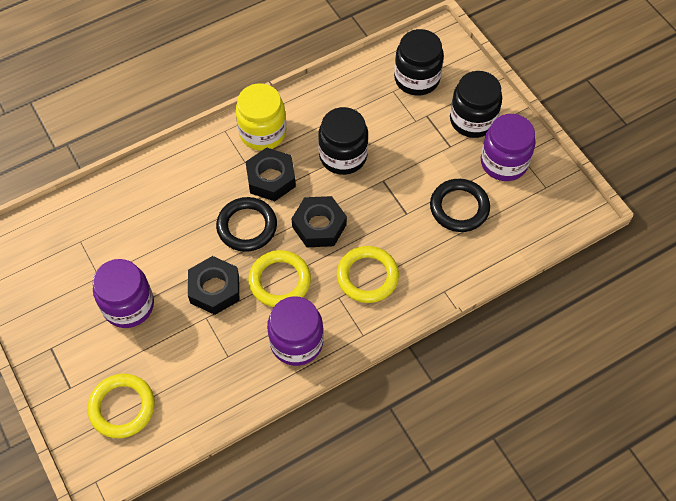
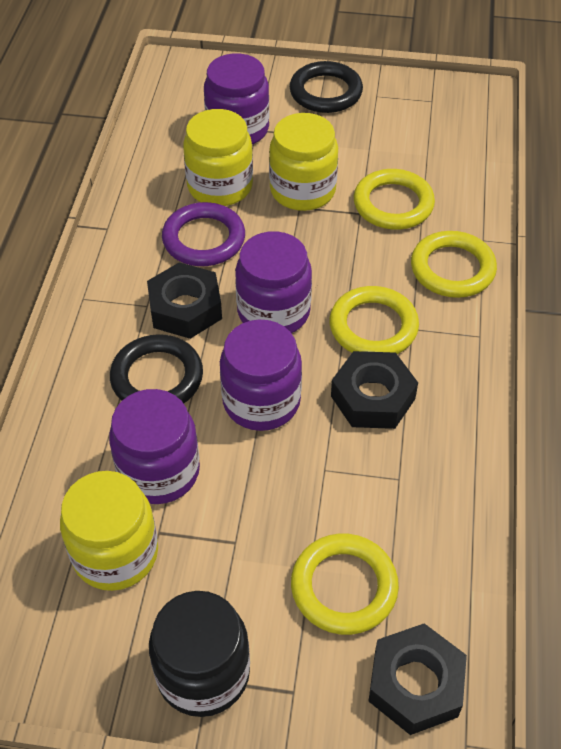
black jar: 3 -> 1
purple jar: 3 -> 4
purple ring: 0 -> 1
yellow jar: 1 -> 3
yellow ring: 3 -> 4

